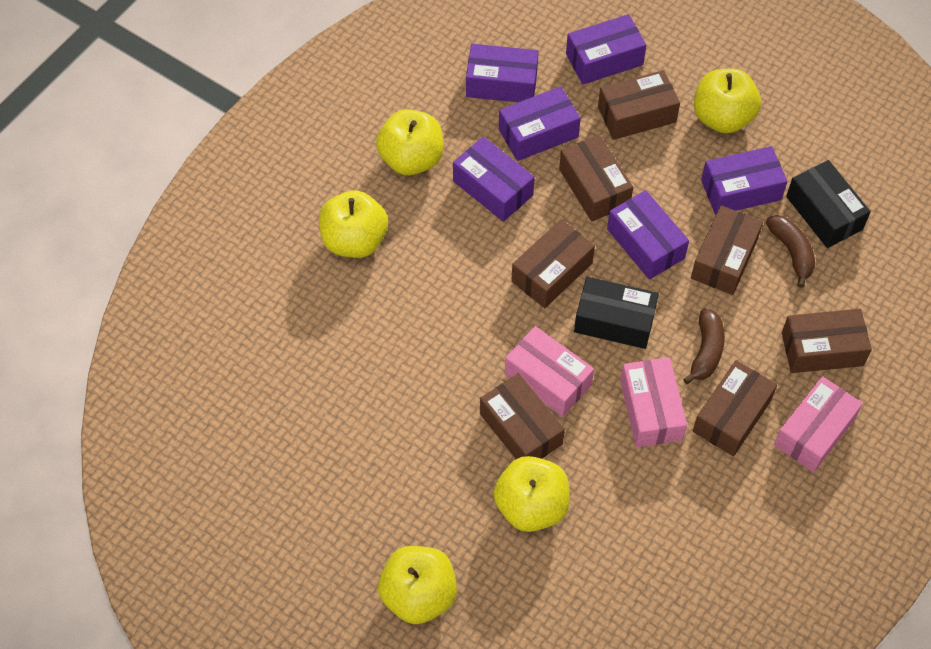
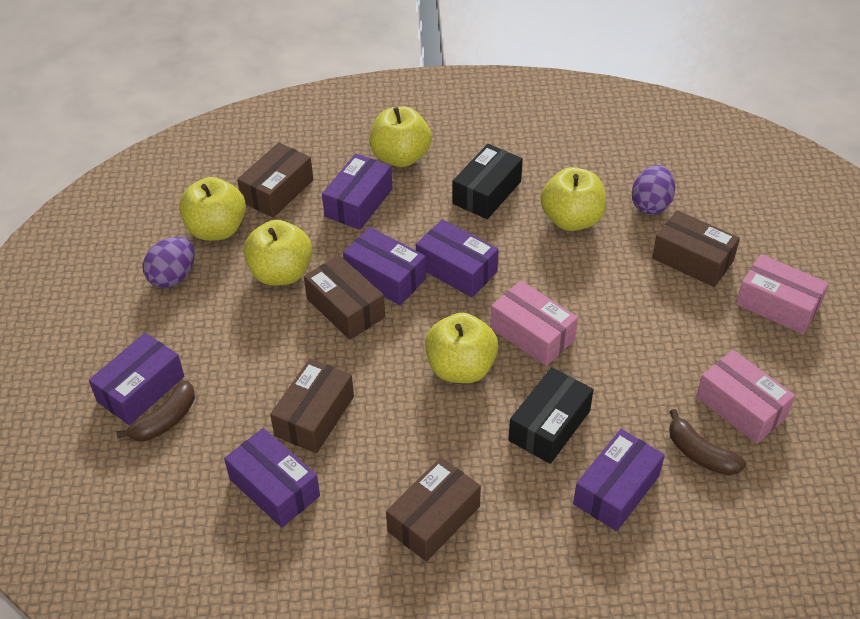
brown box: 7 -> 5
purple egg: 0 -> 2

